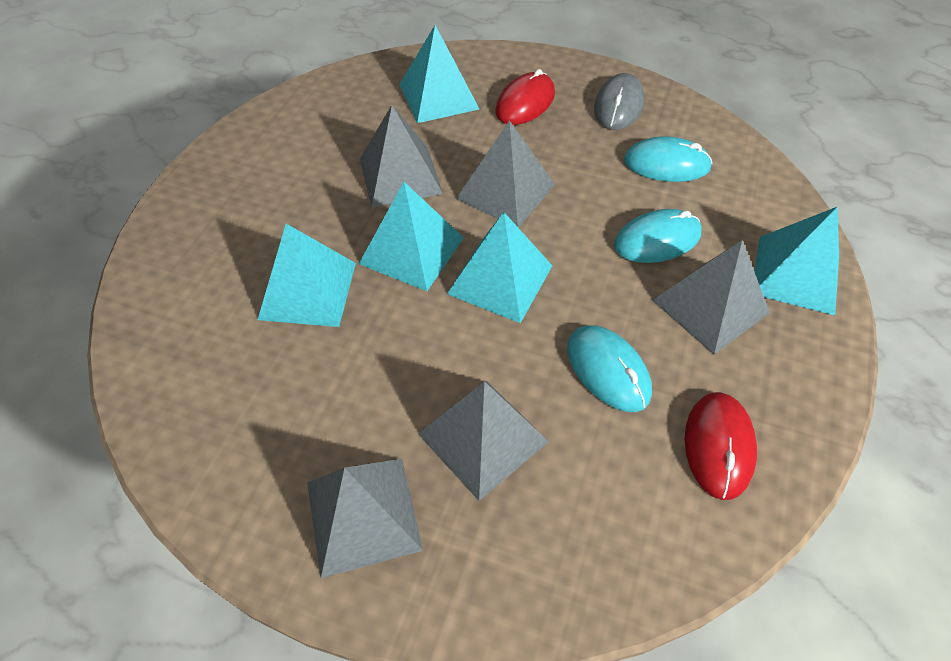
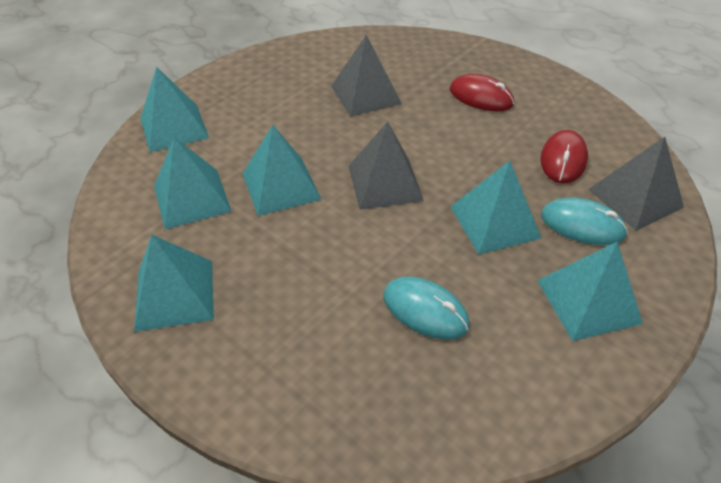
grey mouse: 1 -> 0
grey pyramid: 5 -> 3
turquoise mouse: 3 -> 2
turquoise pyramid: 5 -> 6

